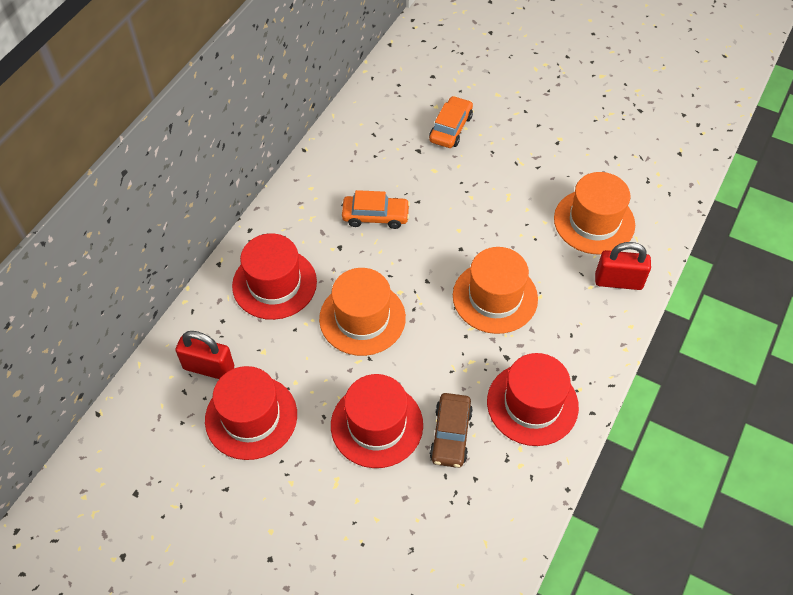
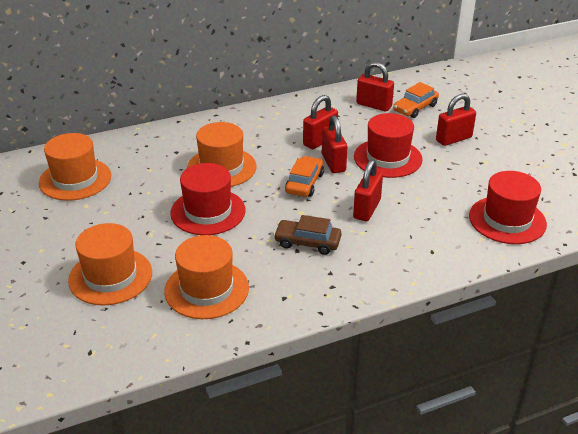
orange hat: 3 -> 4
red hat: 4 -> 3
red padlock: 2 -> 5

